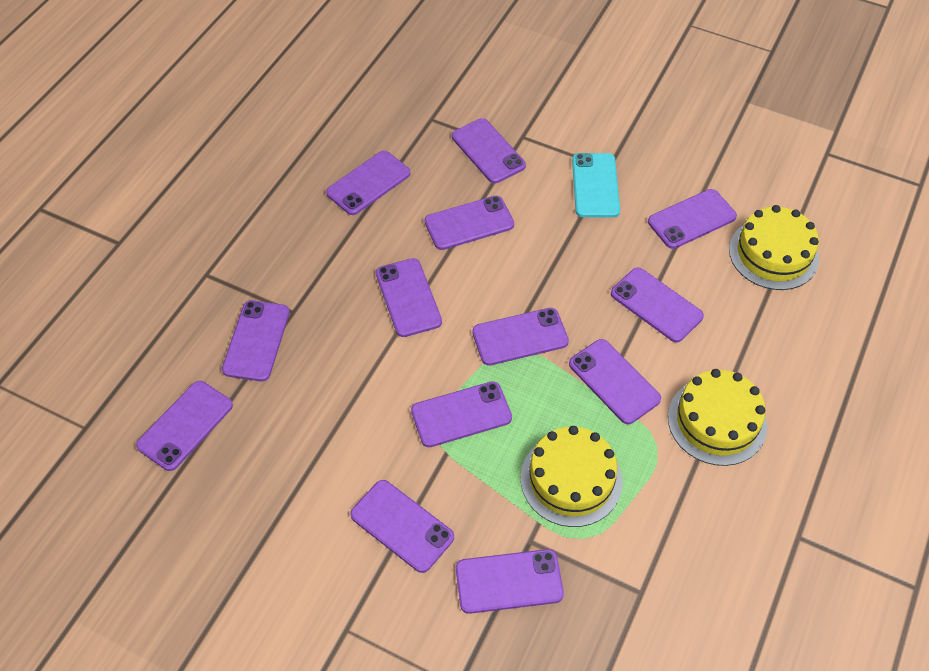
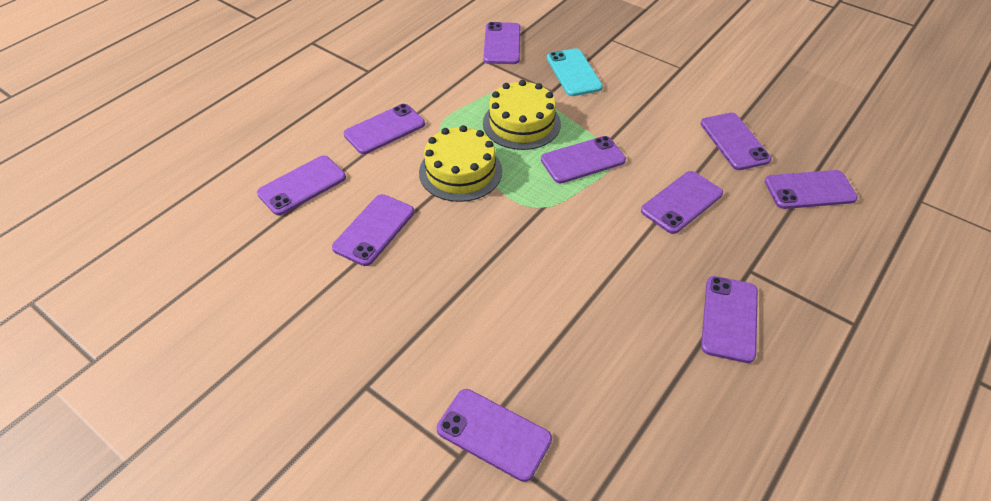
purple phone: 13 -> 10
yellow cake: 3 -> 2

